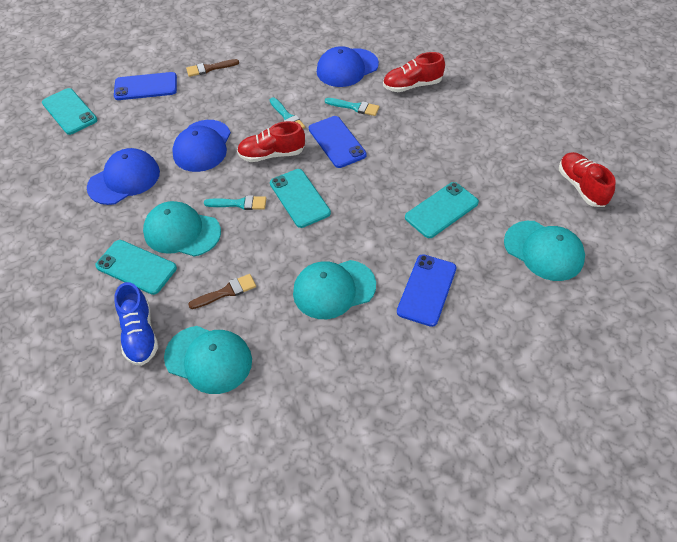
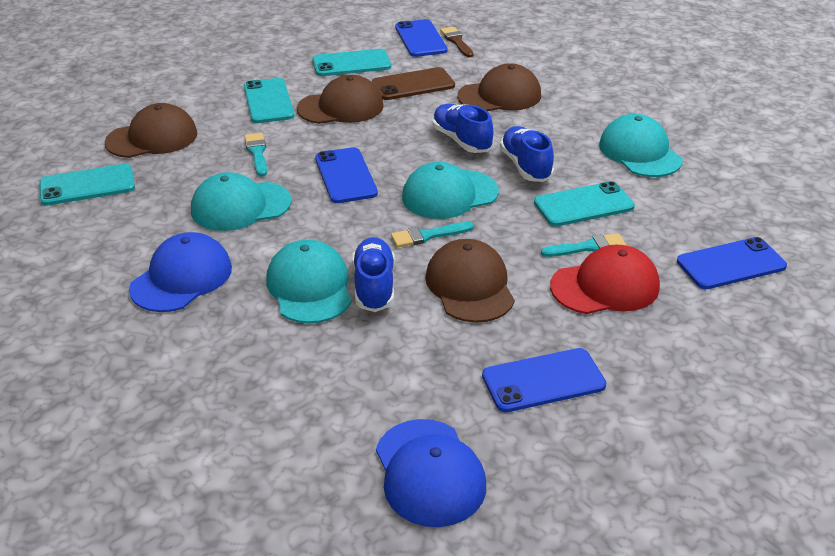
blue cap: 3 -> 2
blue phone: 3 -> 4
blue shoe: 1 -> 3
brown brush: 2 -> 1
brown cap: 0 -> 4
brown phone: 0 -> 1
red cap: 0 -> 1
red shoe: 3 -> 0

